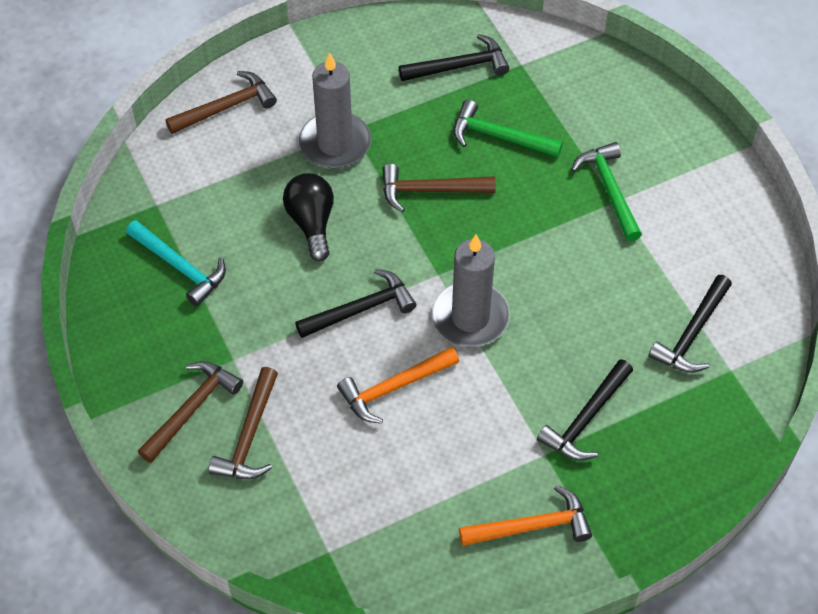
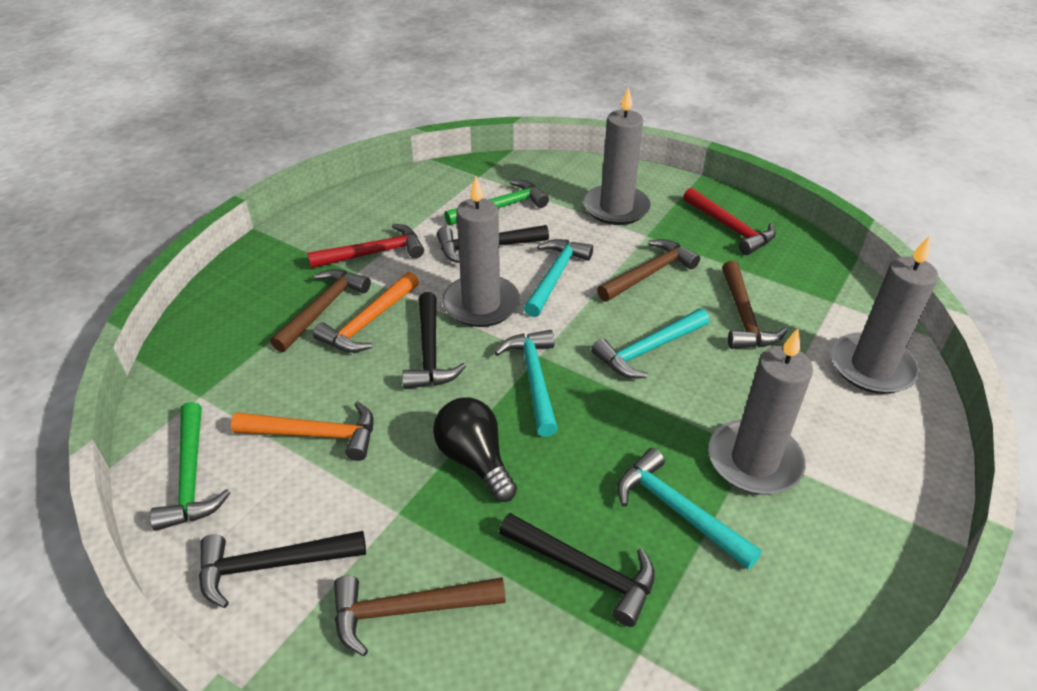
grey candle: 2 -> 4
red hammer: 0 -> 2
turquoise hammer: 1 -> 4

